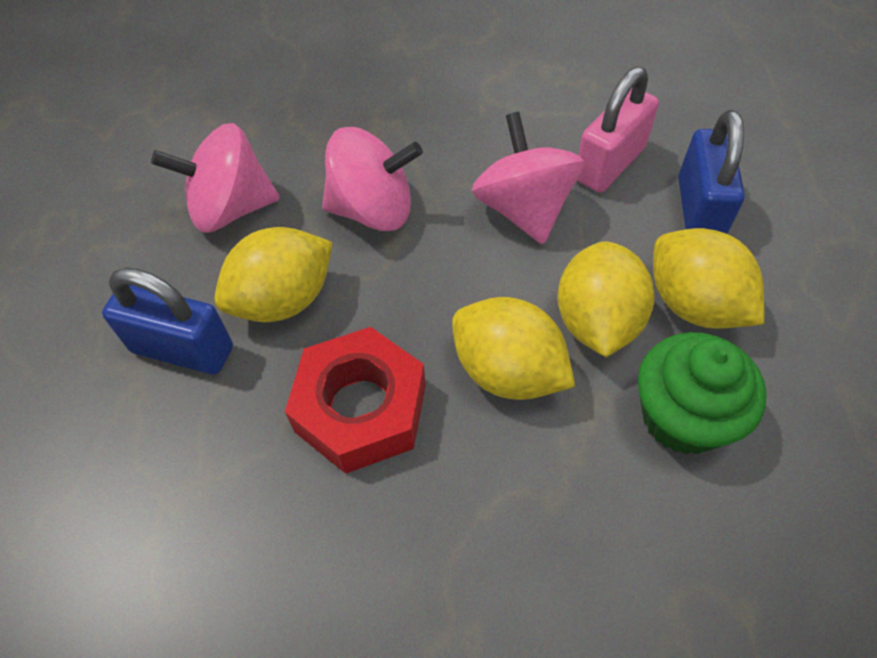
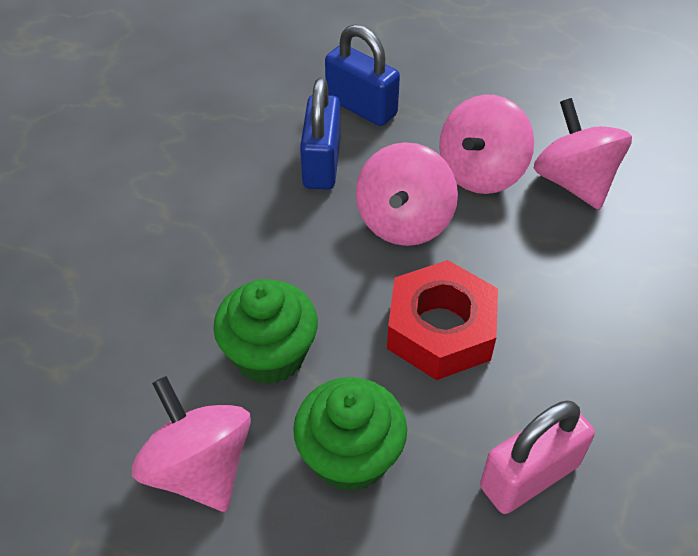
green cupcake: 1 -> 2
pink spinning top: 3 -> 4
yellow lemon: 4 -> 0

